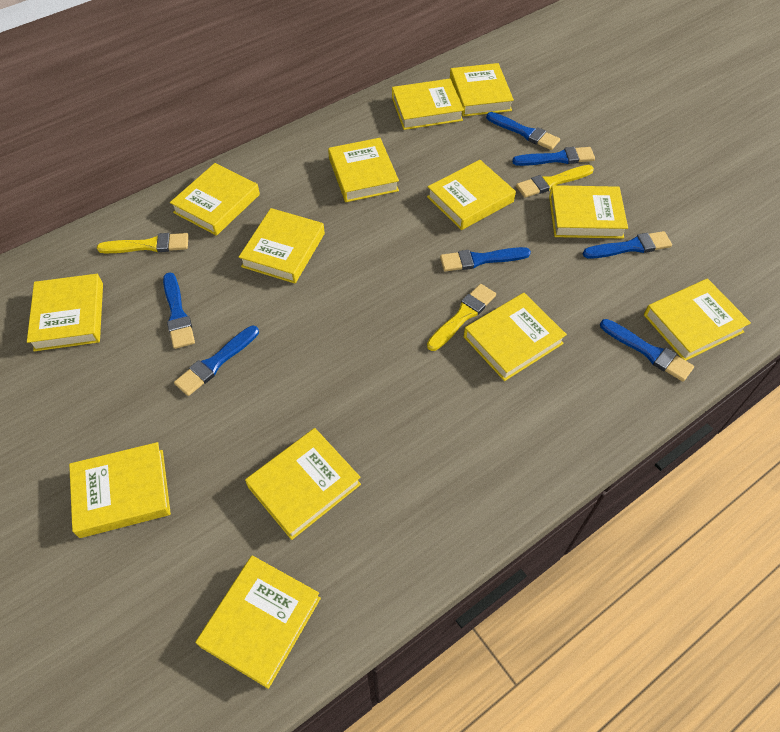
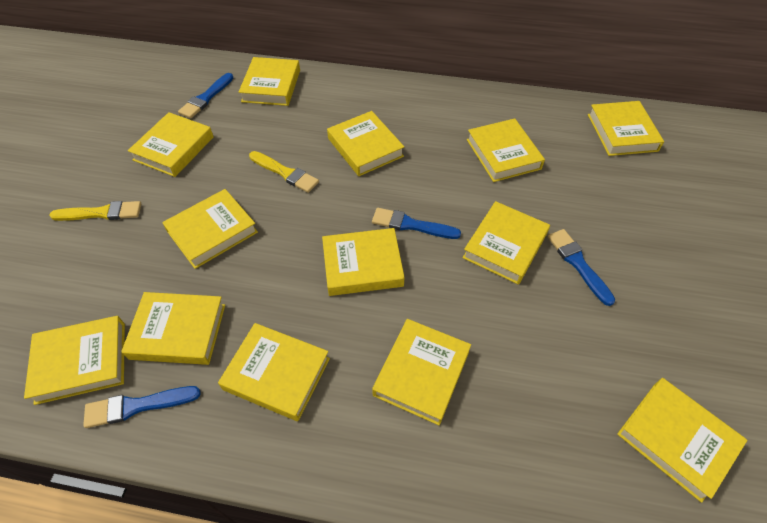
blue brush: 7 -> 4
yellow brush: 3 -> 2

